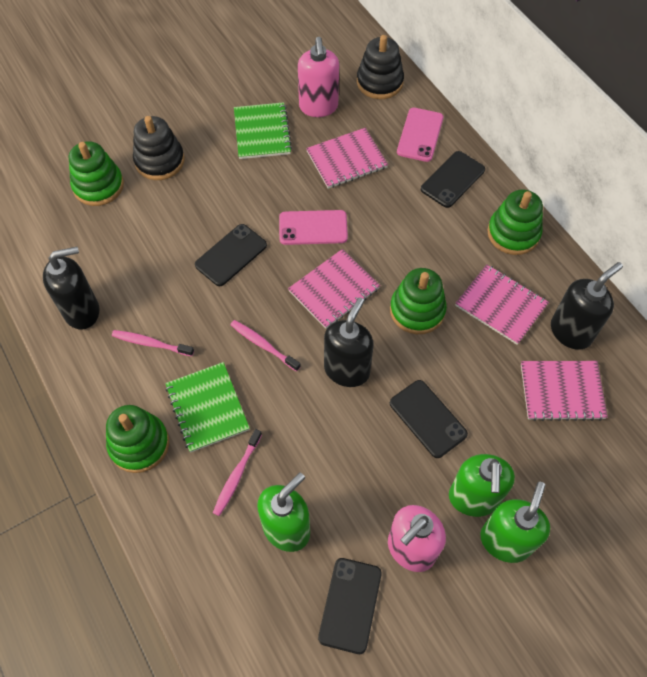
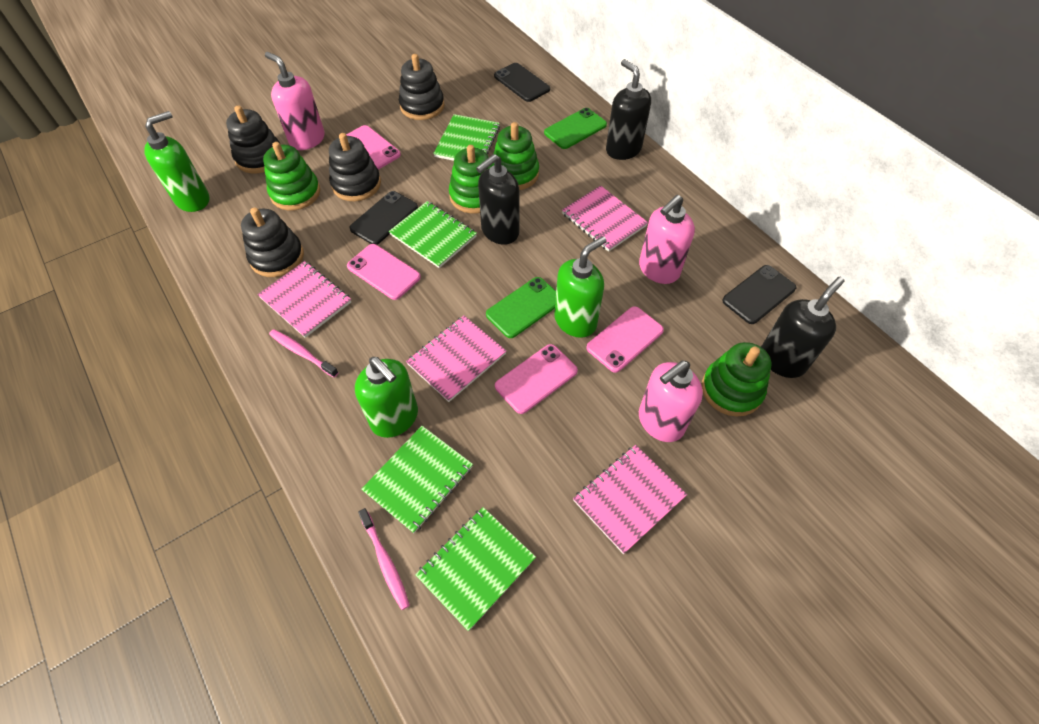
black phone: 4 -> 3
black stacking toy: 2 -> 4
green notebook: 2 -> 4
green phone: 0 -> 2
pink phone: 2 -> 4
pink soap dispenser: 2 -> 3
pink toothbrush: 3 -> 2

